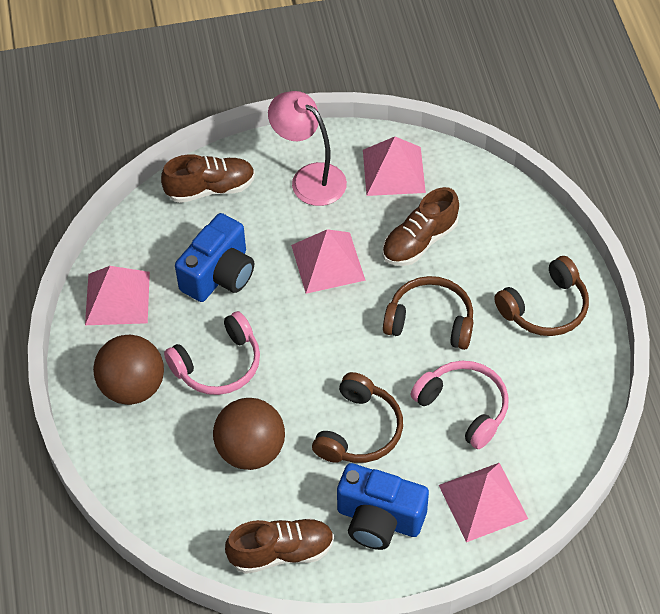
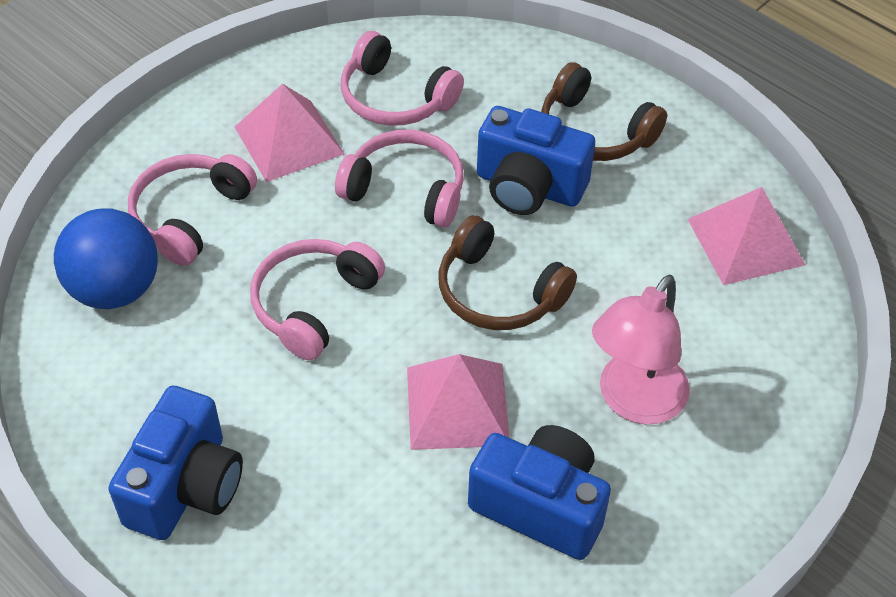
blue ball: 0 -> 1
blue camera: 2 -> 3
brown ball: 2 -> 0
brown headphones: 3 -> 2
brown shoe: 3 -> 0
pink headphones: 2 -> 4
pink pyramid: 4 -> 3

